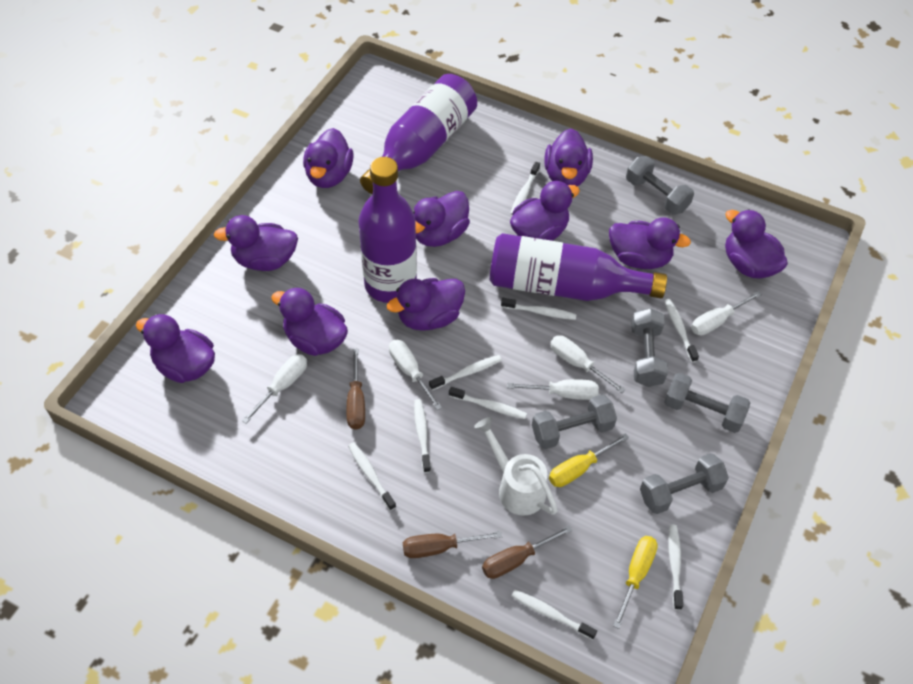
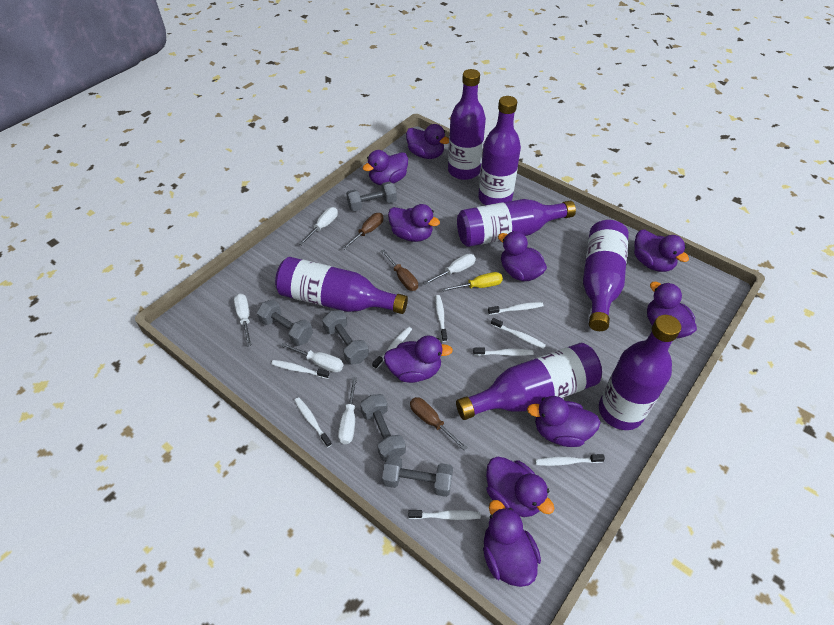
purple bottle: 3 -> 7
white watering can: 1 -> 0
yellow screwdriver: 2 -> 1

